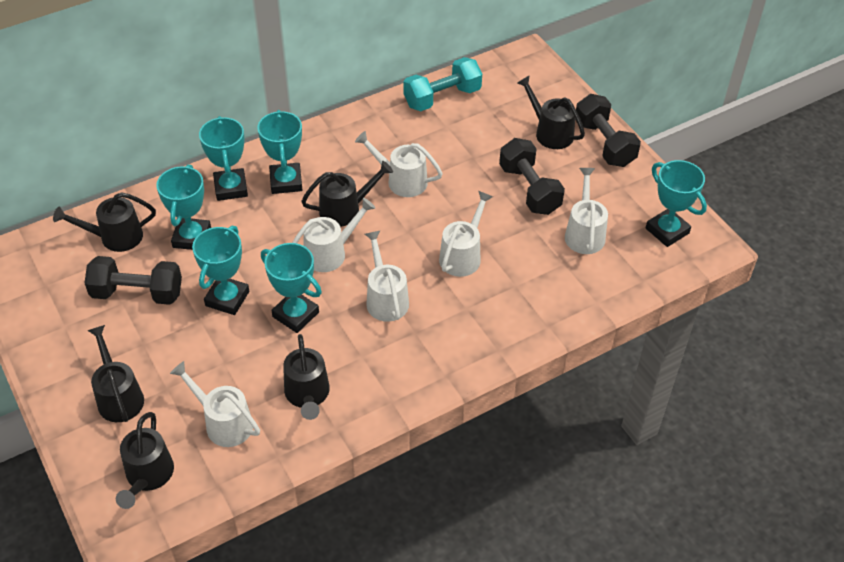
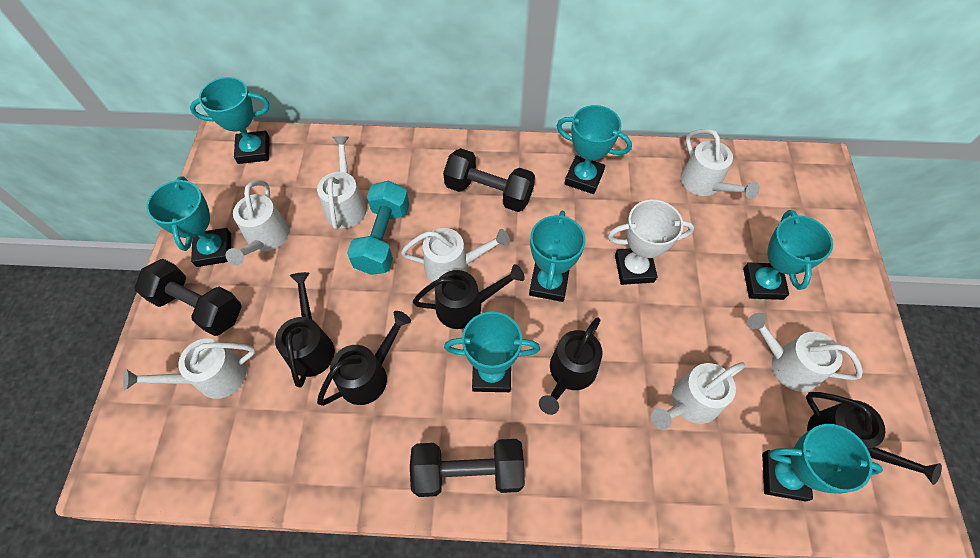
black watering can: 6 -> 5
turquoise trophy: 6 -> 7
white trophy: 0 -> 1
white watering can: 6 -> 7

